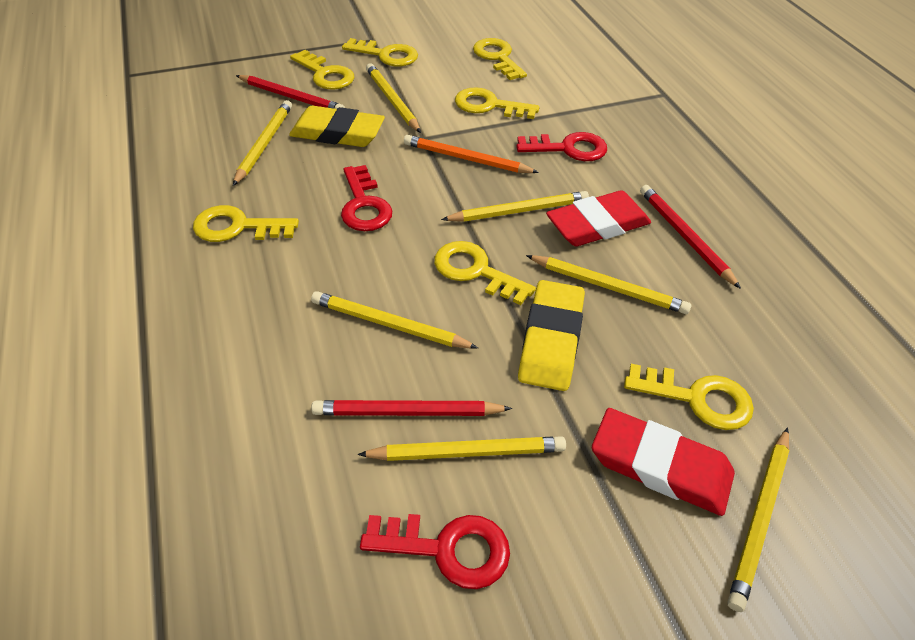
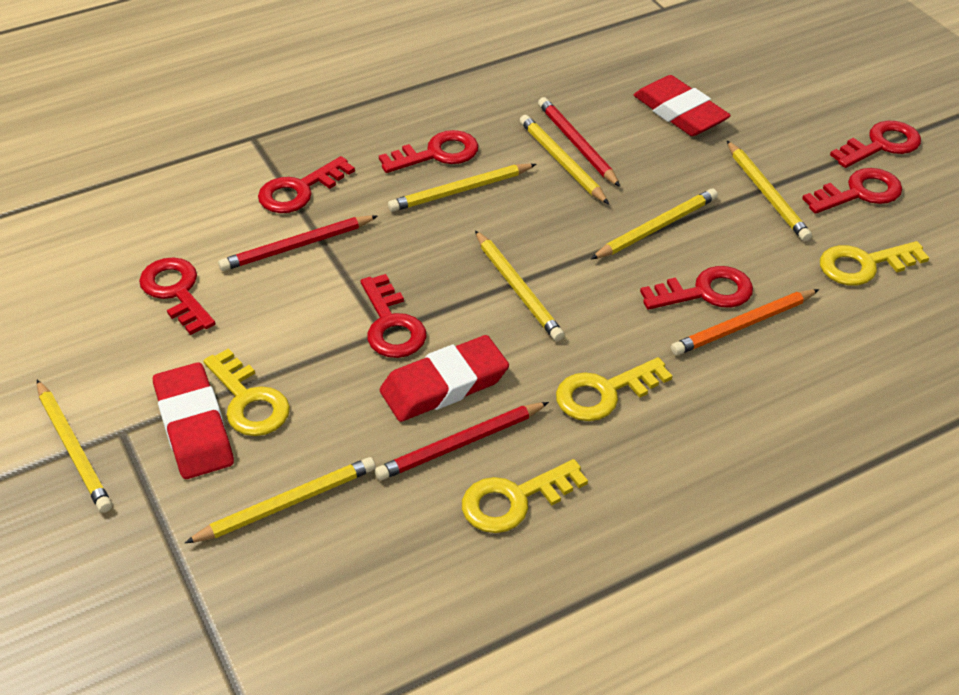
red eraser: 2 -> 3
red key: 3 -> 7
yellow eraser: 2 -> 0
yellow key: 7 -> 4

